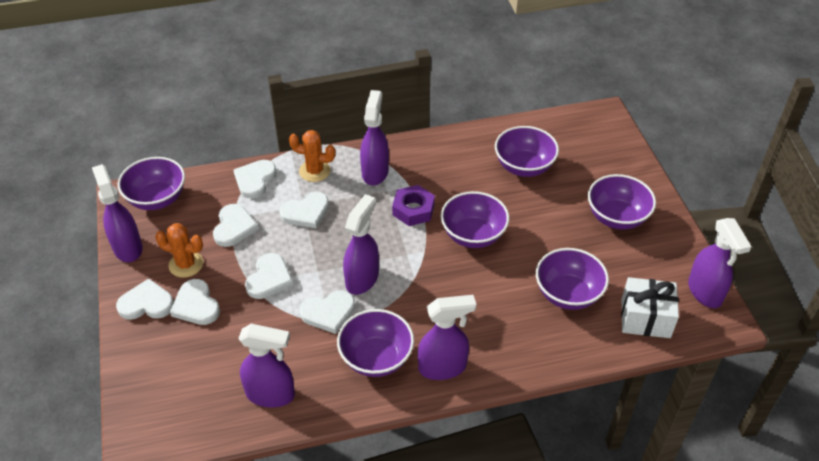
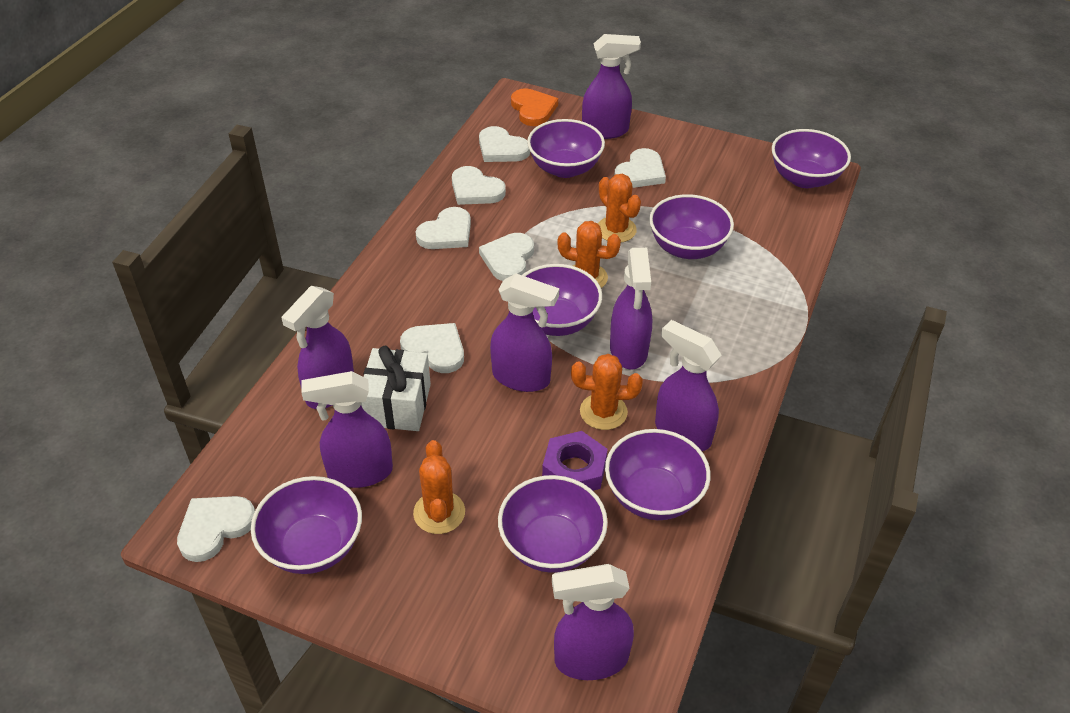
orange cactus: 2 -> 4
orange heart: 0 -> 1
purple bowl: 6 -> 7
purple spray bottle: 6 -> 7

